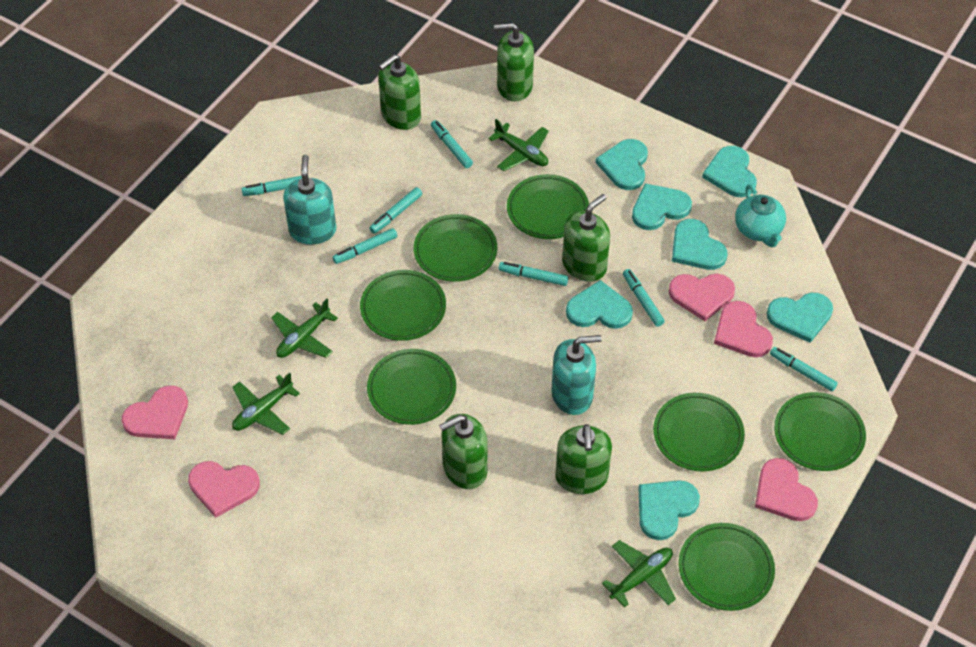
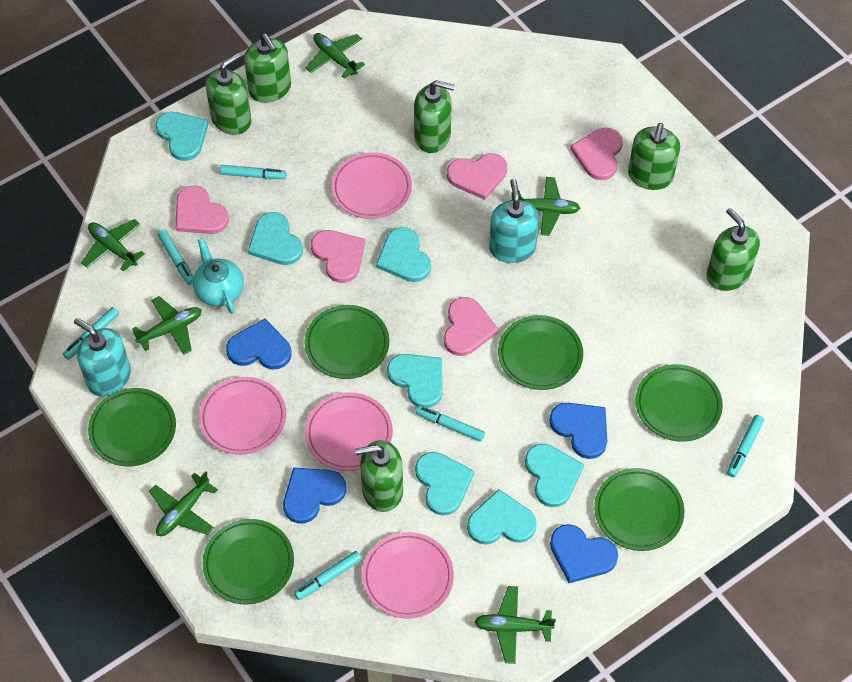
blue heart: 0 -> 4
green plane: 4 -> 6
green plate: 7 -> 6
green soap dispenser: 5 -> 6
pink plate: 0 -> 4
turquoise marker: 7 -> 6

